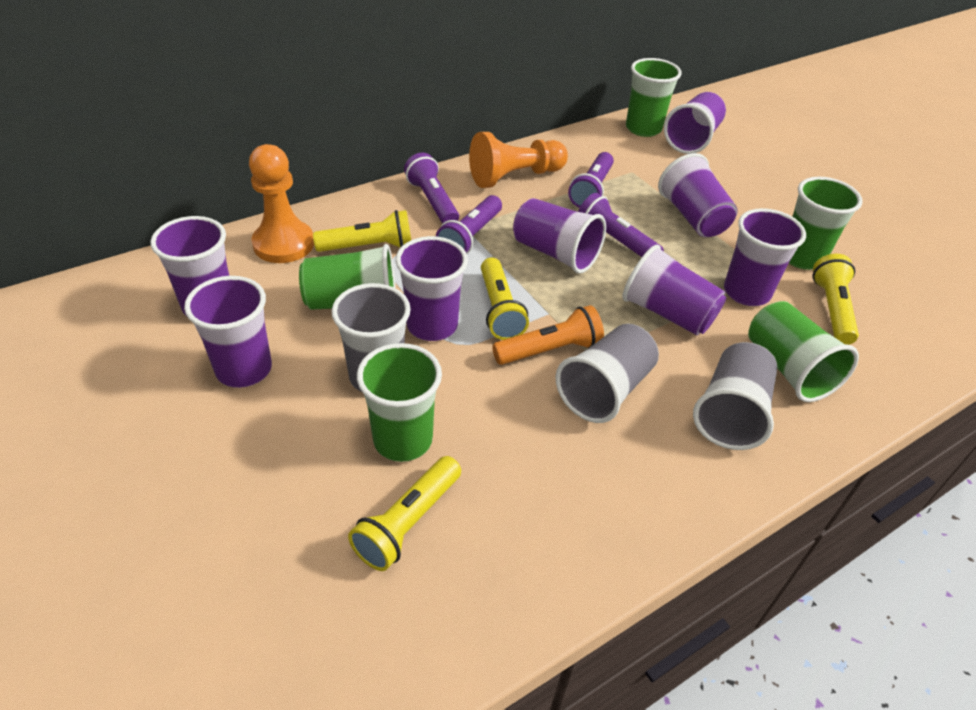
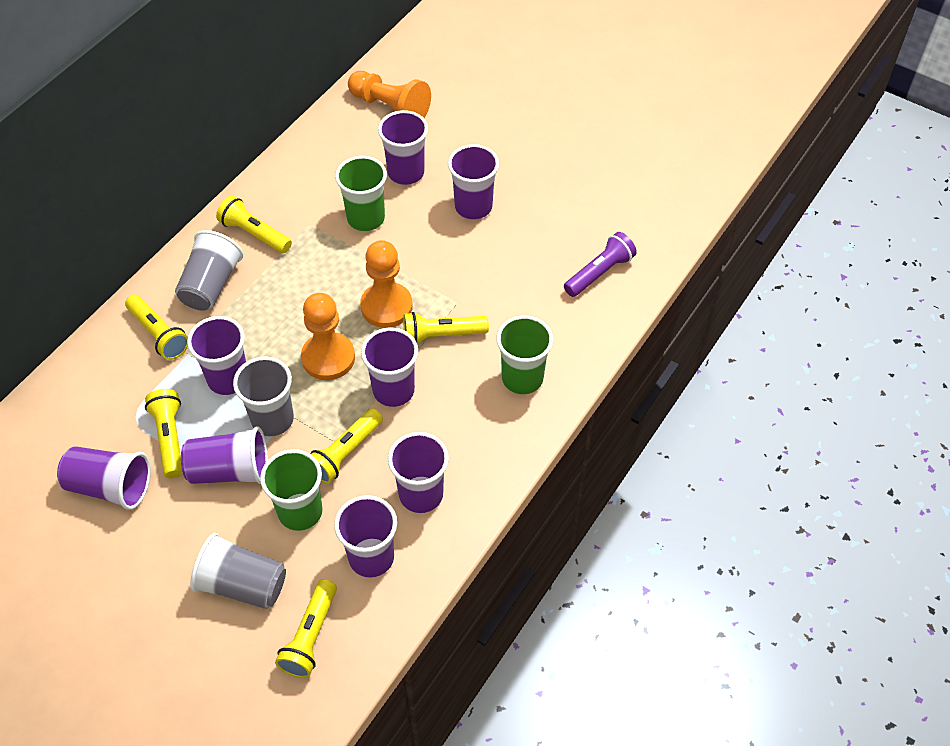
green cup: 5 -> 3
orange flashlight: 1 -> 0
orange pawn: 2 -> 3
purple flashlight: 4 -> 1
yellow flashlight: 4 -> 6

